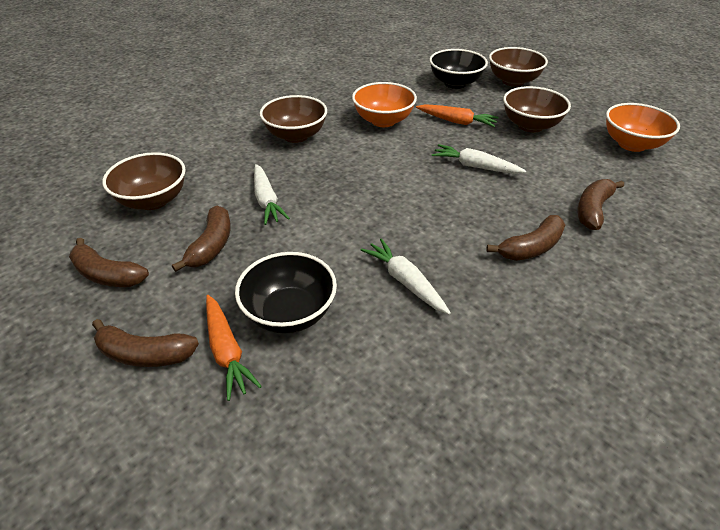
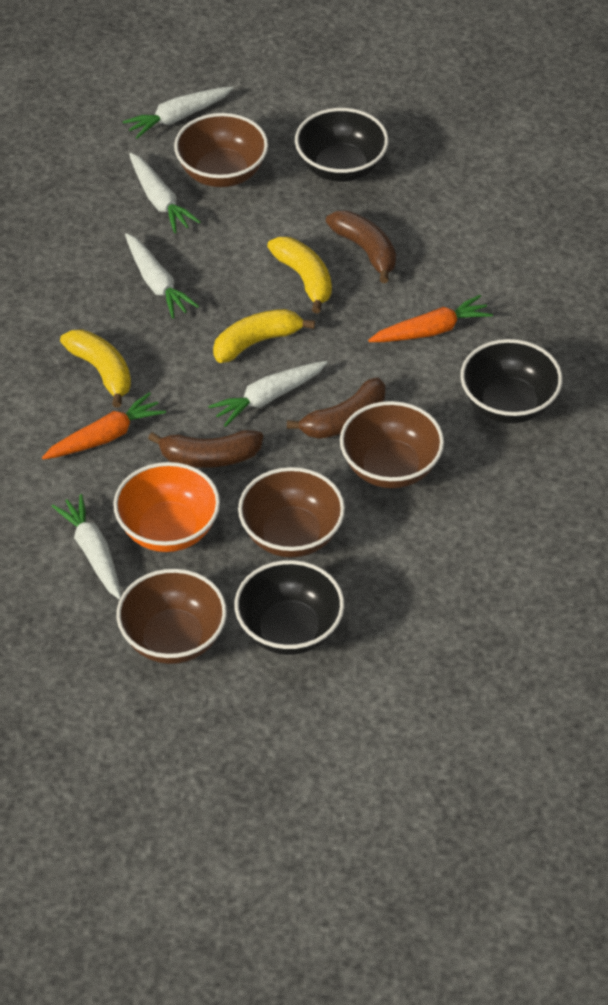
black bowl: 2 -> 3
brown banana: 5 -> 3
orange bowl: 2 -> 1
white carrot: 3 -> 5
yellow banana: 0 -> 3

